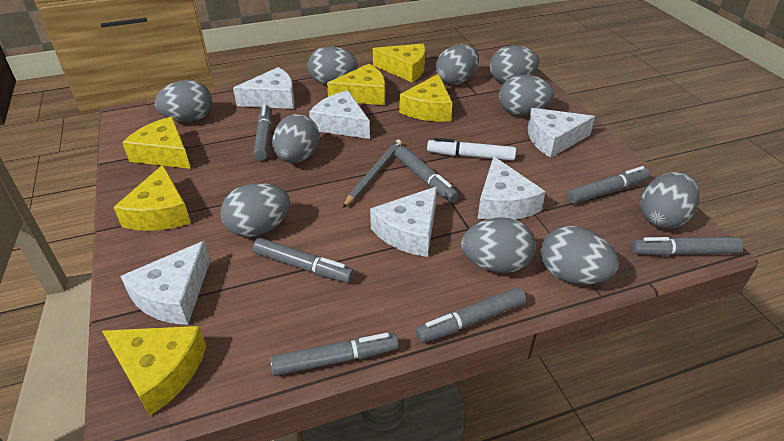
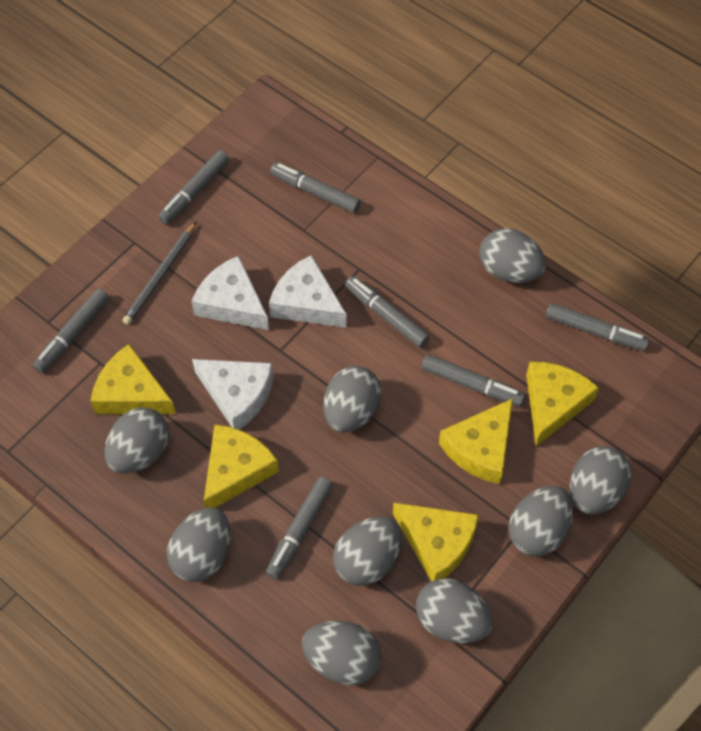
grey egg: 10 -> 9
white cheese: 6 -> 3
white marker: 1 -> 0
yellow cheese: 6 -> 5

